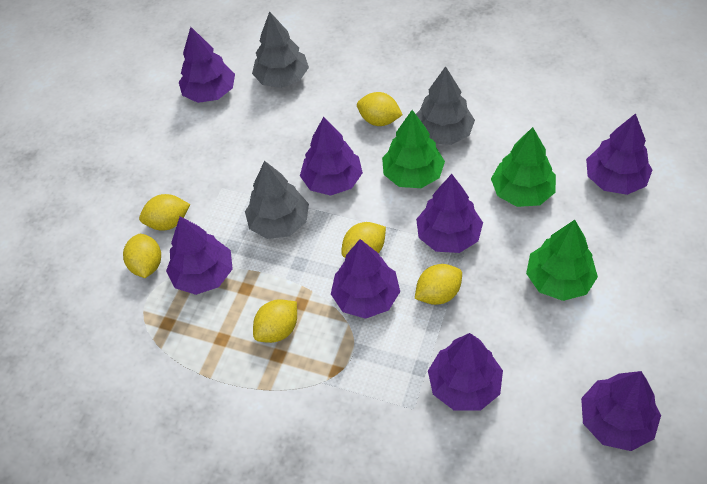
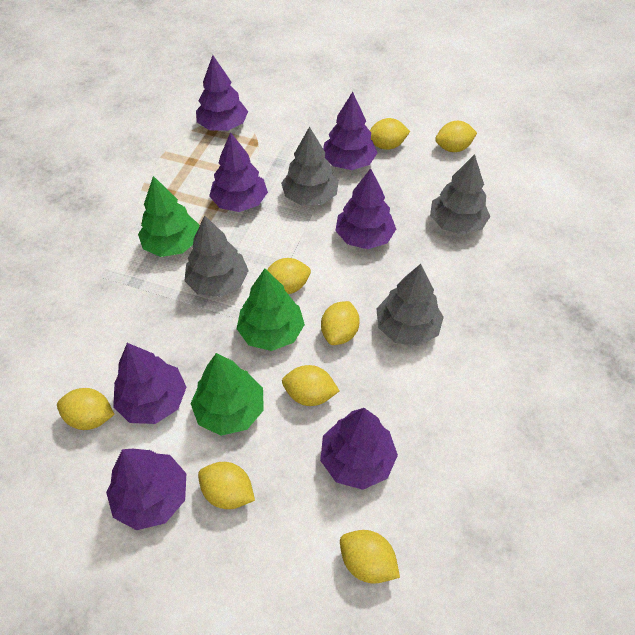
grey tree: 3 -> 4
purple tree: 8 -> 7
yellow lemon: 6 -> 8

